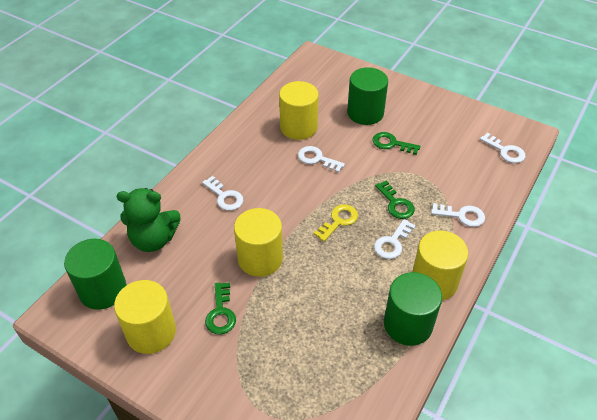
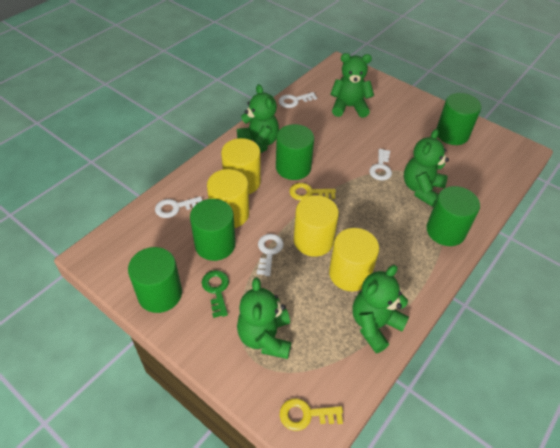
green cylinder: 3 -> 5
green key: 3 -> 1
green teddy bear: 1 -> 5
white key: 5 -> 4
yellow key: 1 -> 2

